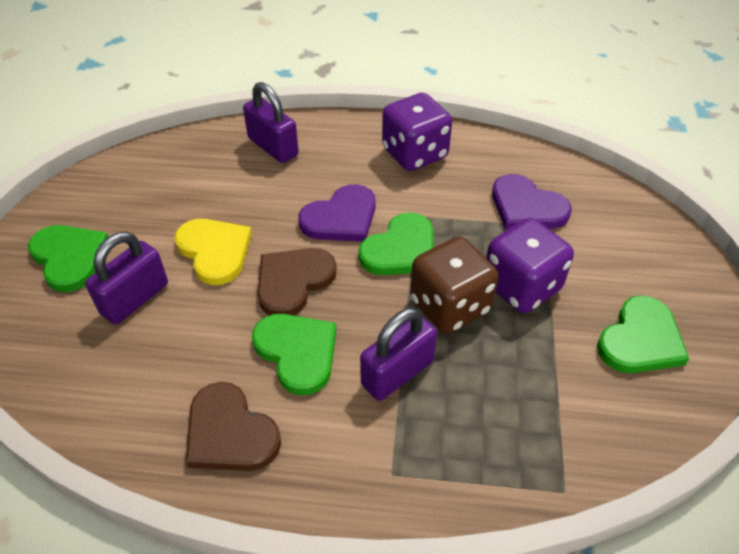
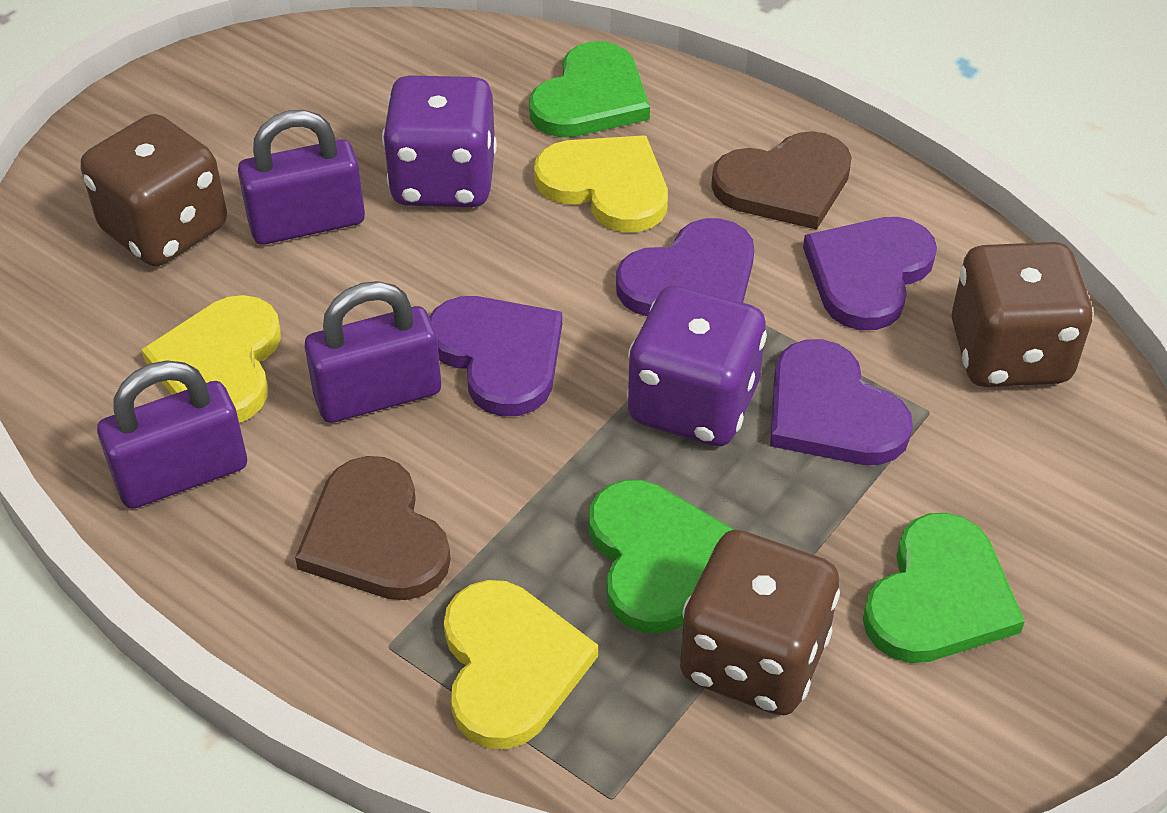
brown dice: 1 -> 3
green heart: 4 -> 3
purple heart: 2 -> 4
yellow heart: 1 -> 3

